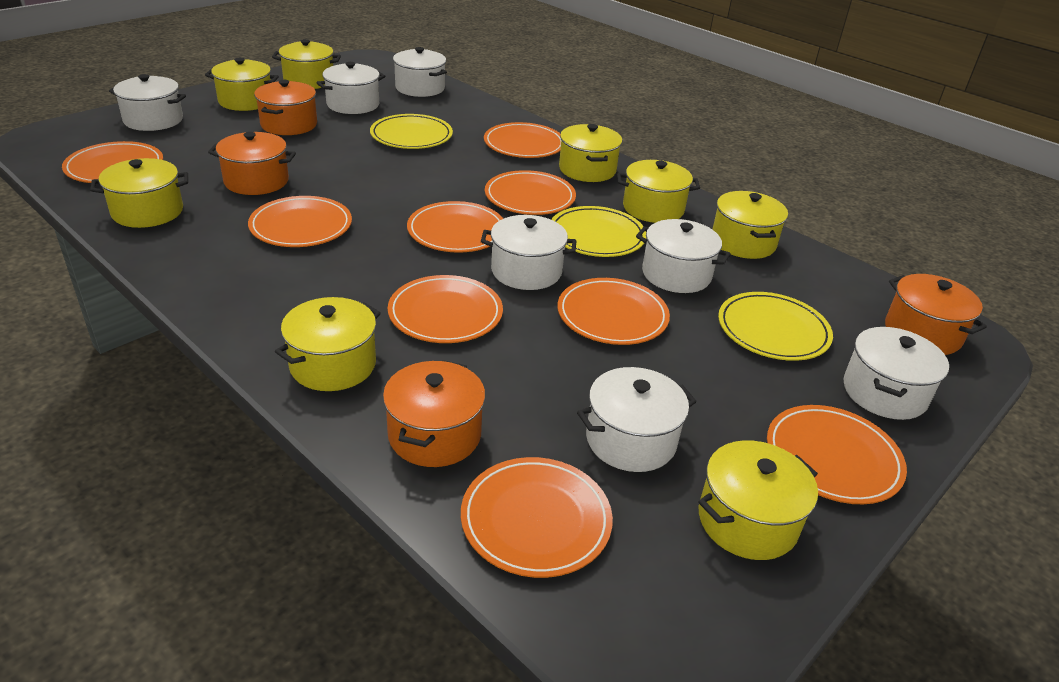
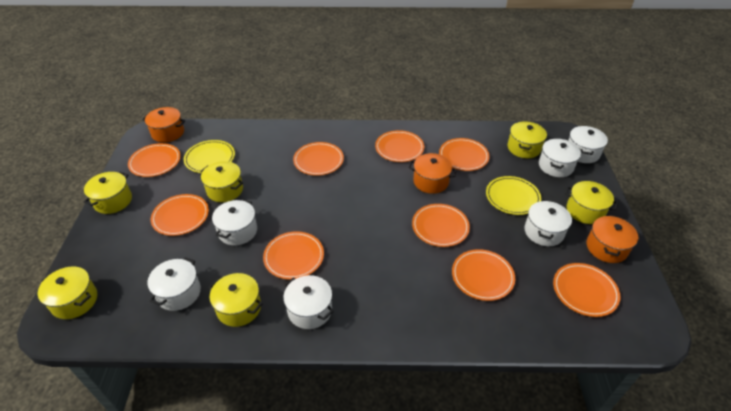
orange pot: 4 -> 3
white pot: 7 -> 6
yellow plate: 3 -> 2
yellow pot: 8 -> 6

